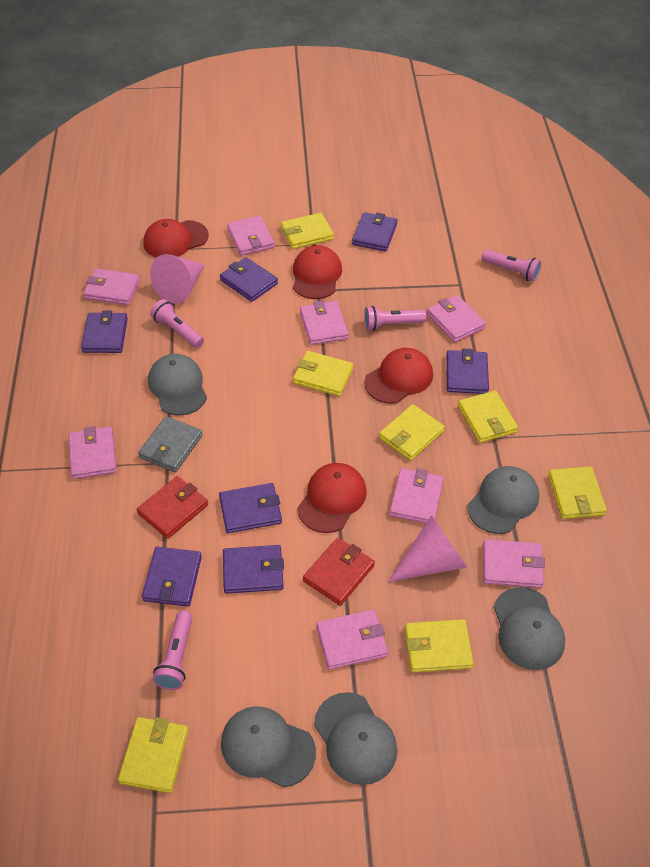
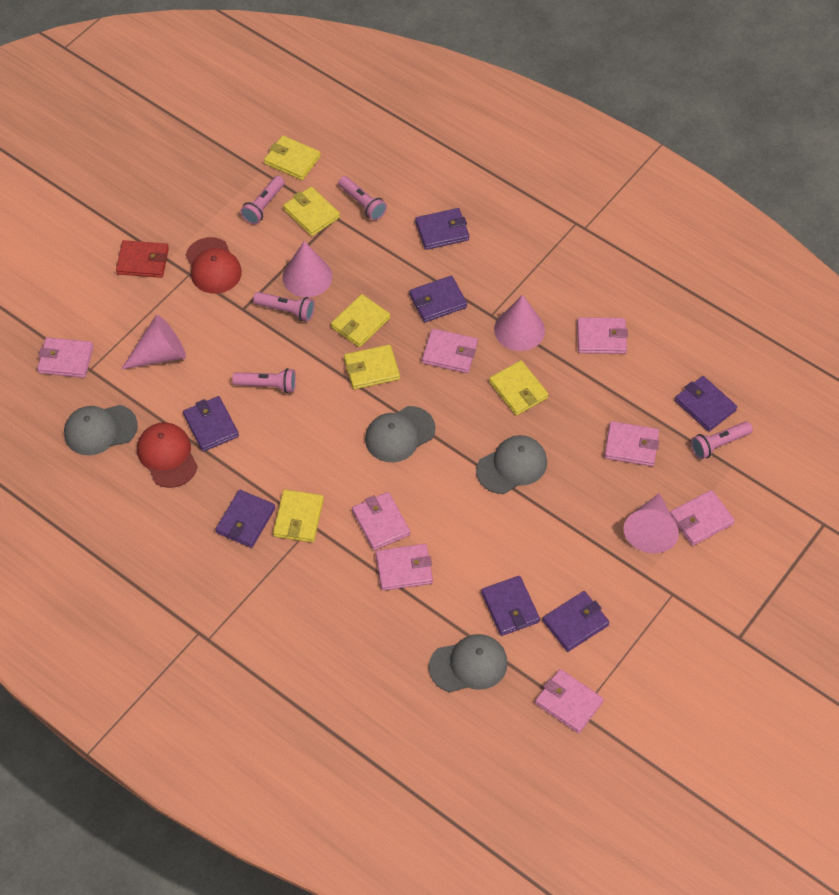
grey cap: 5 -> 4
grey wallet: 1 -> 0
pink cone: 2 -> 4
pink flashlight: 4 -> 5
red cap: 4 -> 2
red wallet: 2 -> 1
yellow wallet: 7 -> 6

